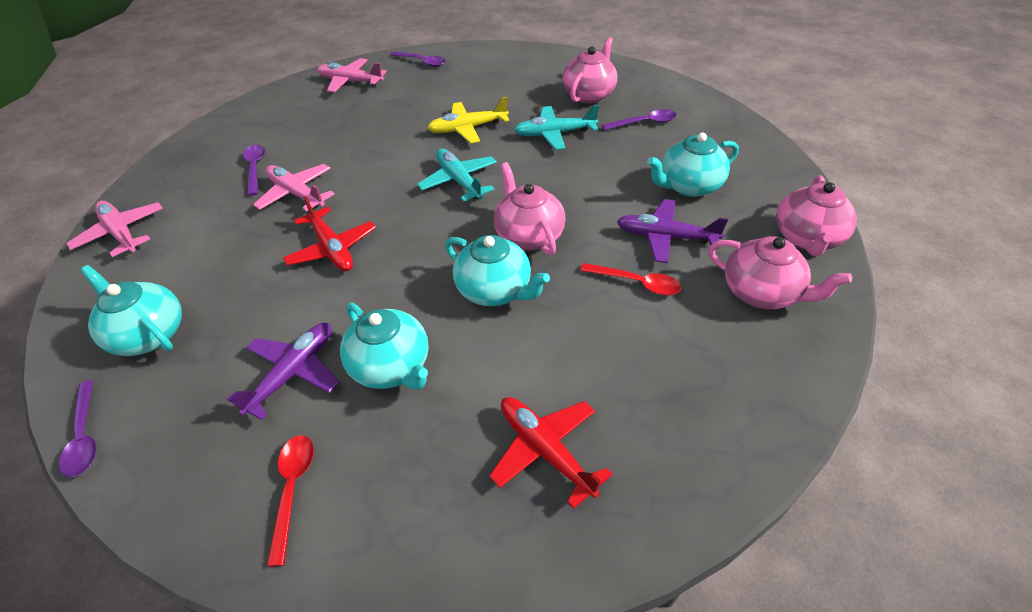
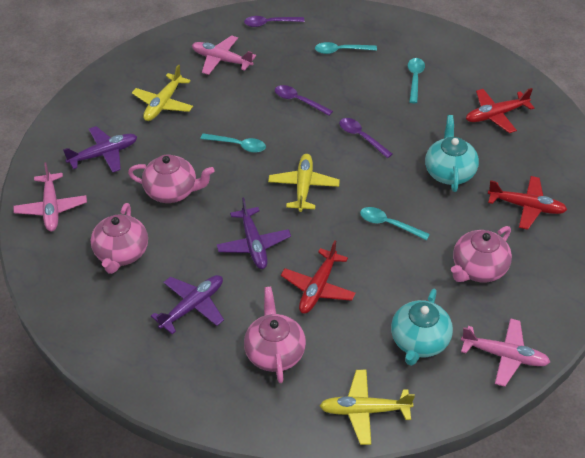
purple plane: 2 -> 3
purple spoon: 4 -> 3
red plane: 2 -> 3
red spoon: 2 -> 0
turquoise plane: 2 -> 0
turquoise spoon: 0 -> 4
turquoise teapot: 4 -> 2
yellow plane: 1 -> 3

